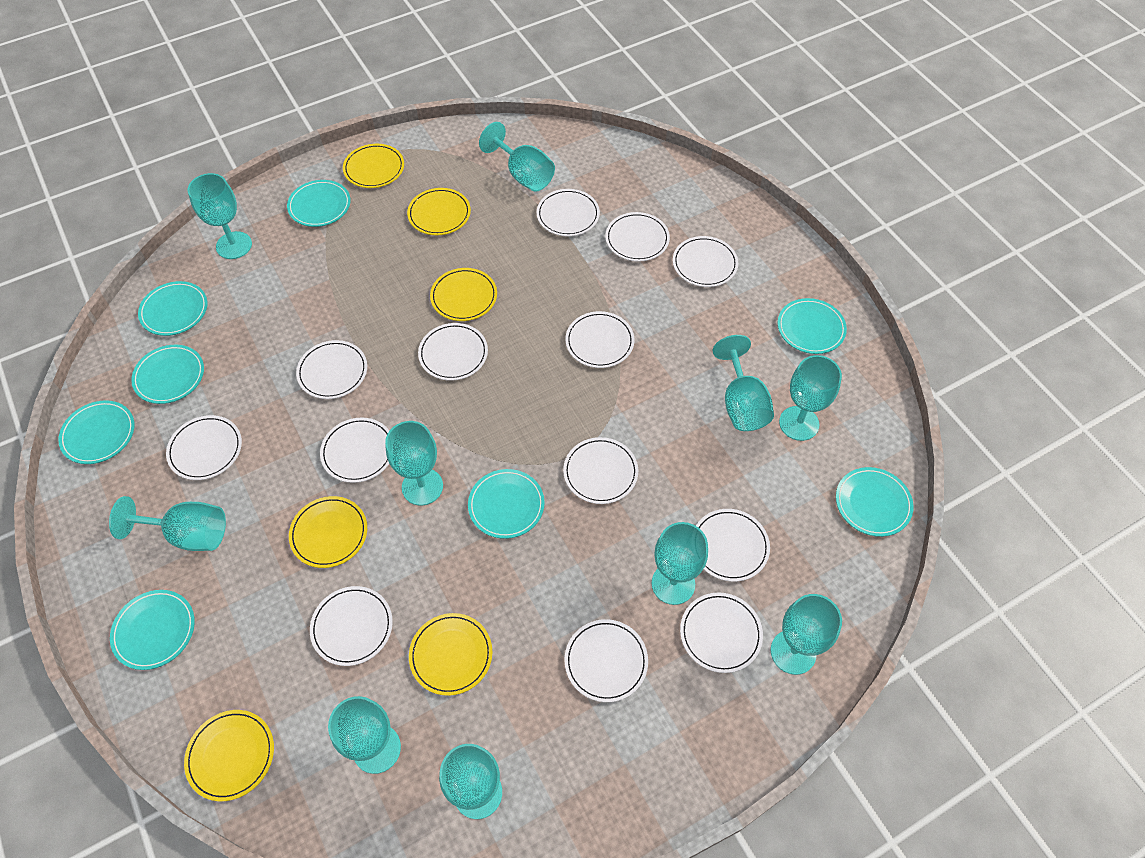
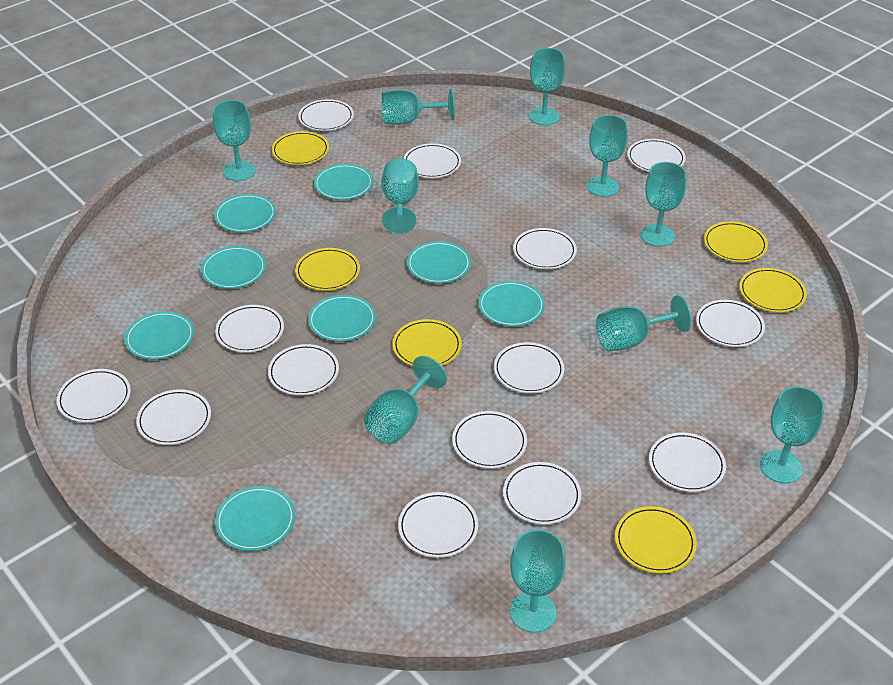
white plate: 13 -> 14

